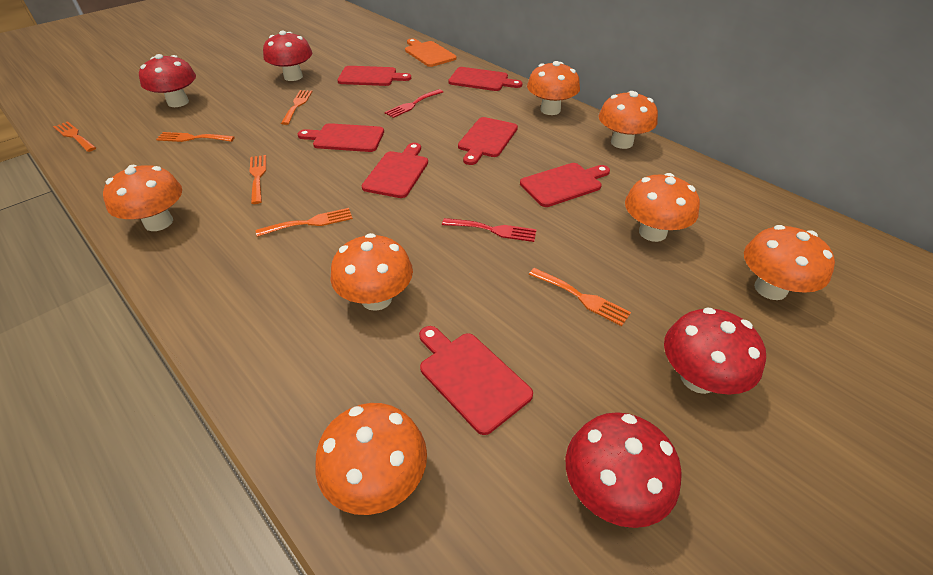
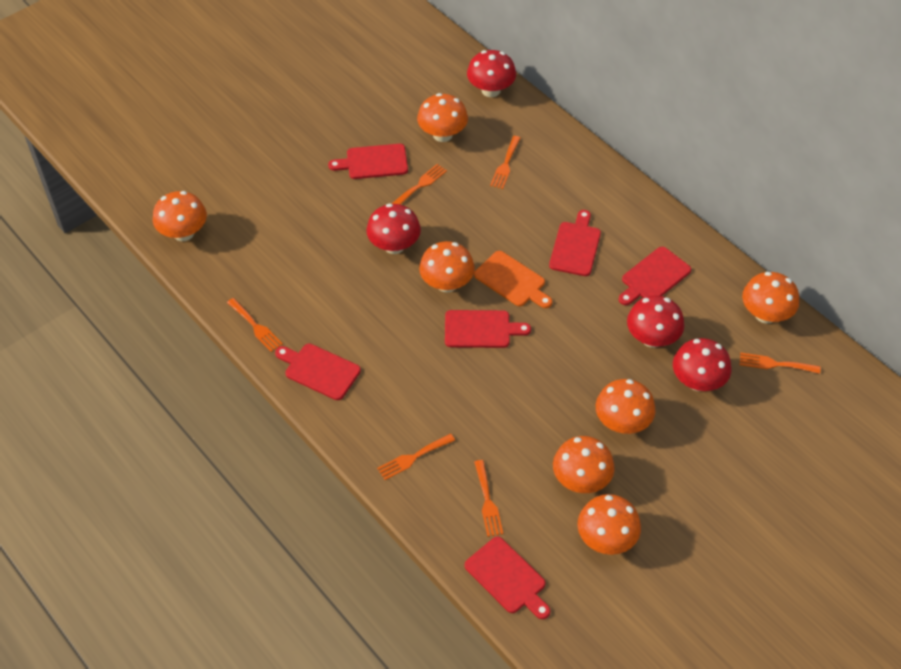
red cutting board: 7 -> 6
red fork: 2 -> 0

